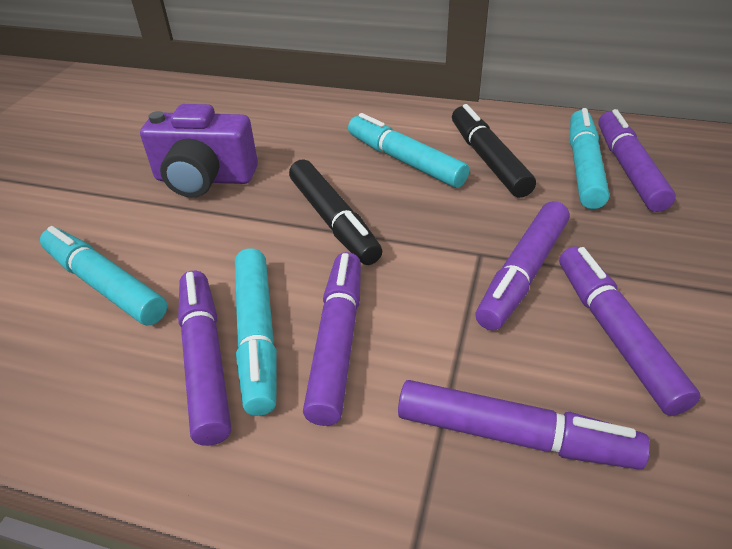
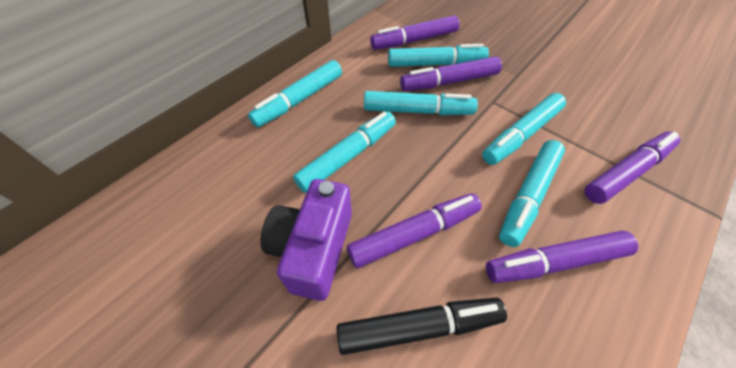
black marker: 2 -> 1
purple marker: 6 -> 5
turquoise marker: 4 -> 6

